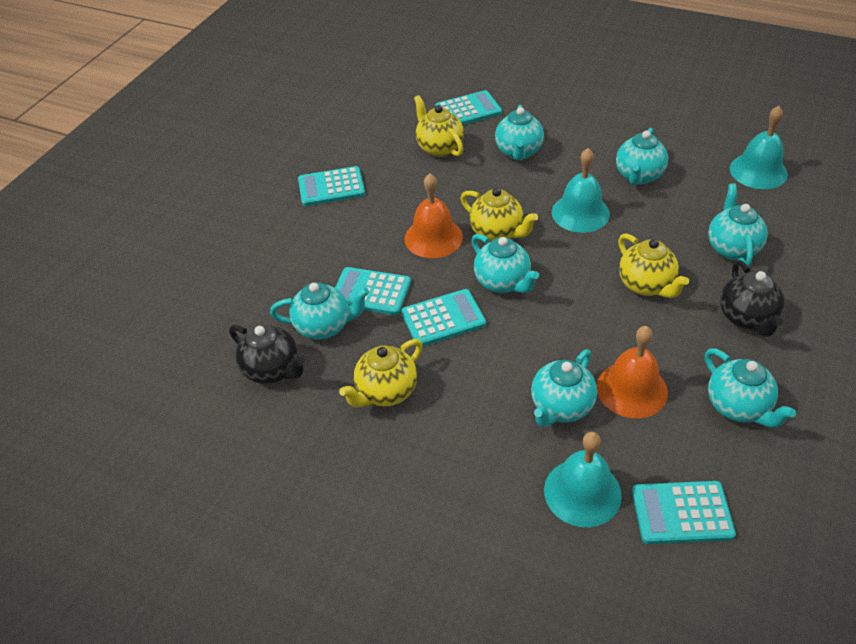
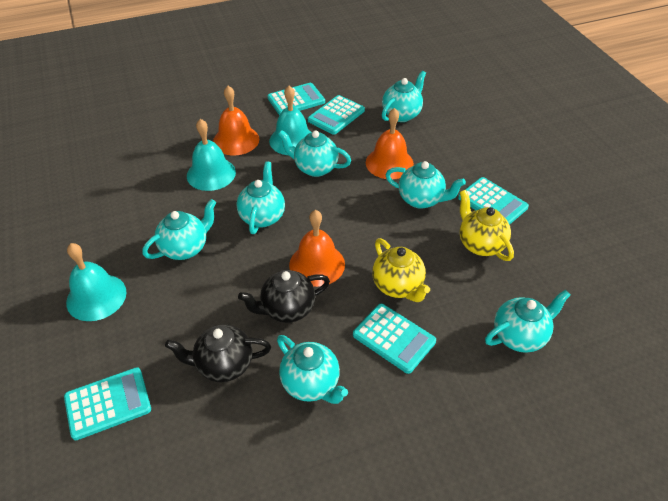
orange bell: 2 -> 3
yellow teapot: 4 -> 2

